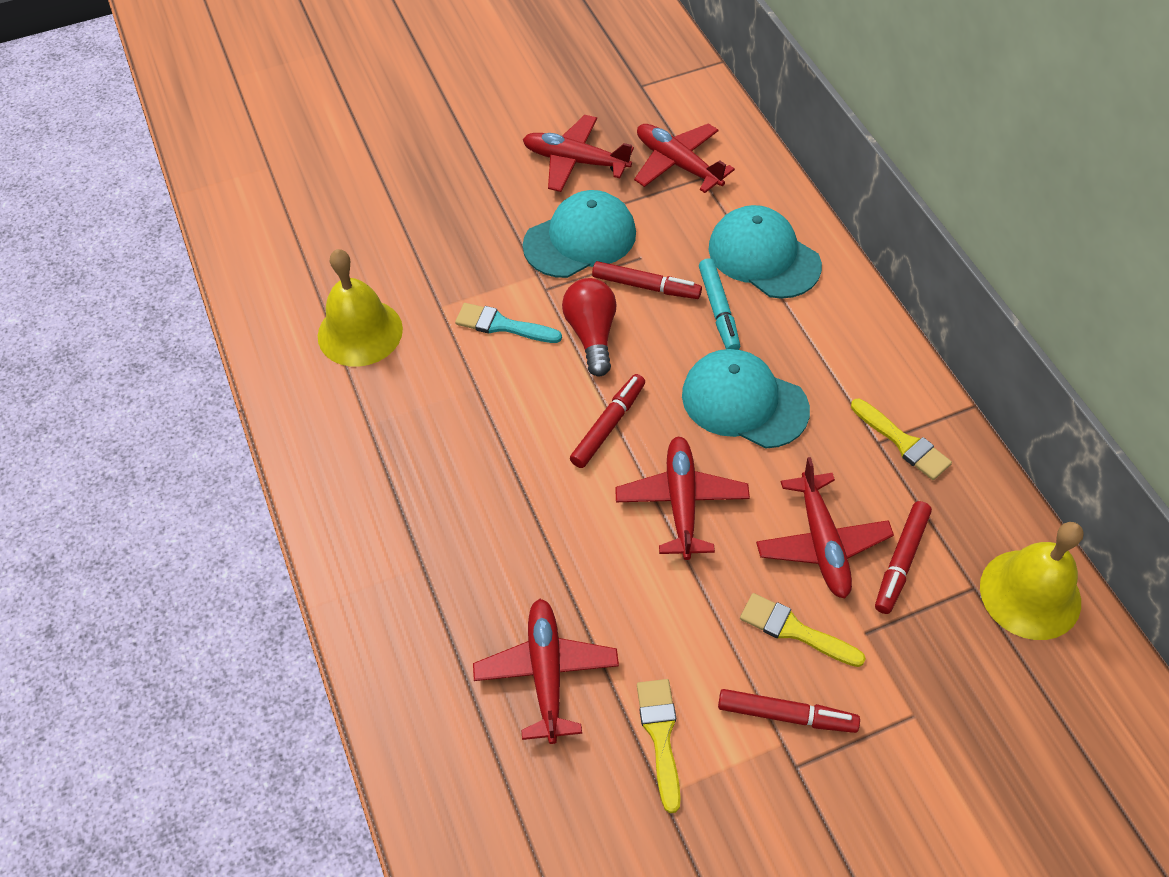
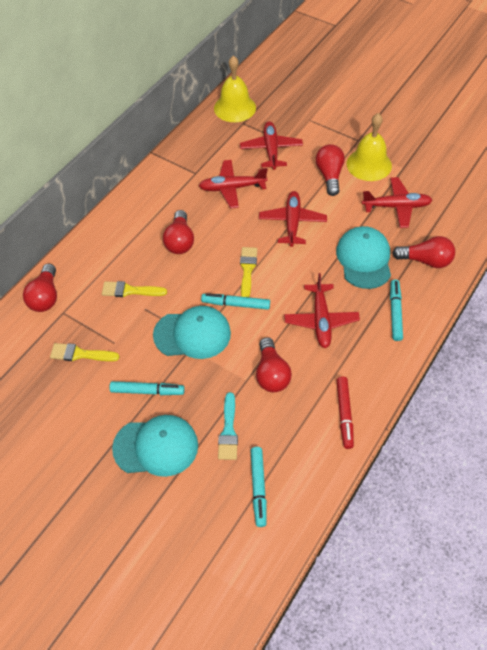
red light bulb: 1 -> 5
red marker: 4 -> 1
turquoise marker: 1 -> 4

